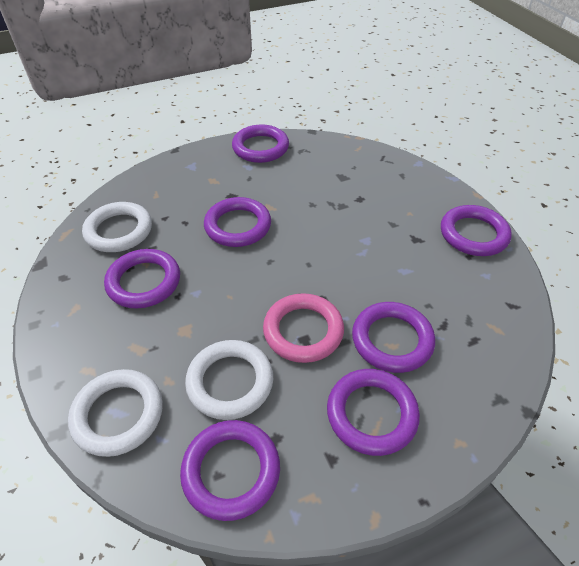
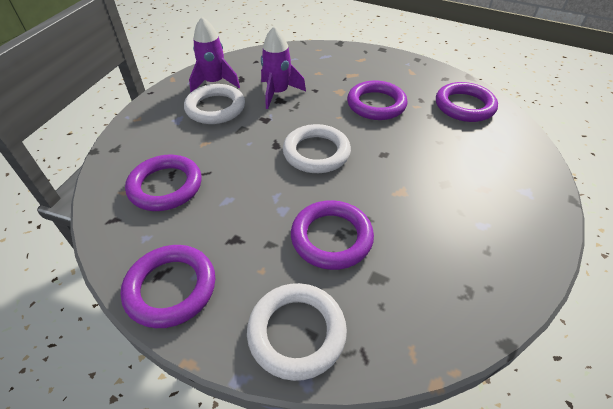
pink ring: 1 -> 0
purple ring: 7 -> 5
purple rocket: 0 -> 2

